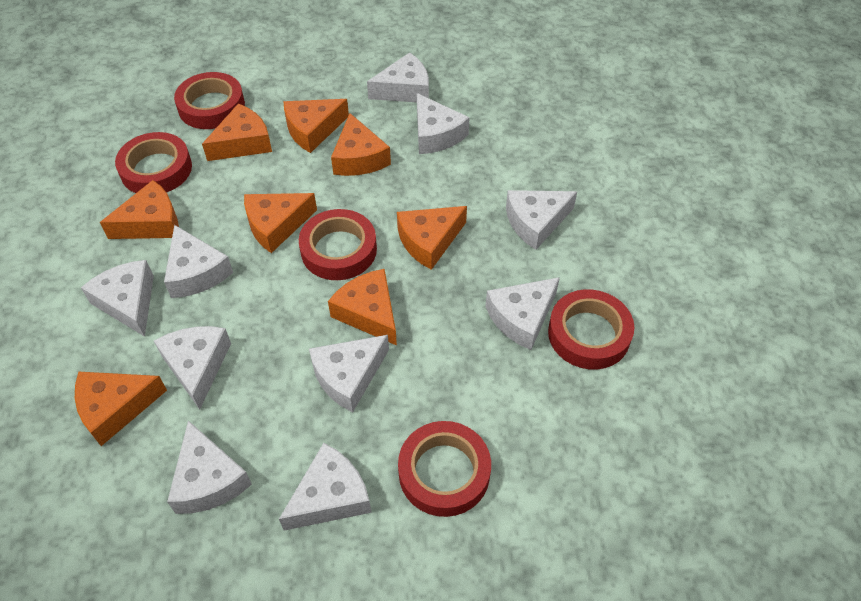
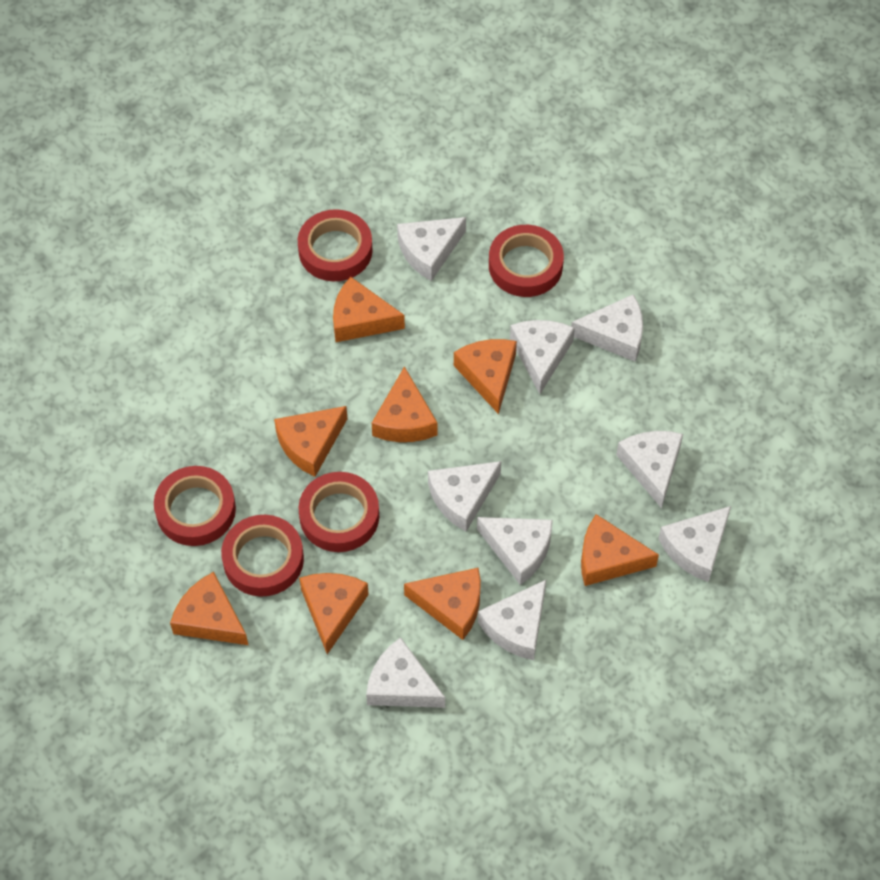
white cheese: 10 -> 9

